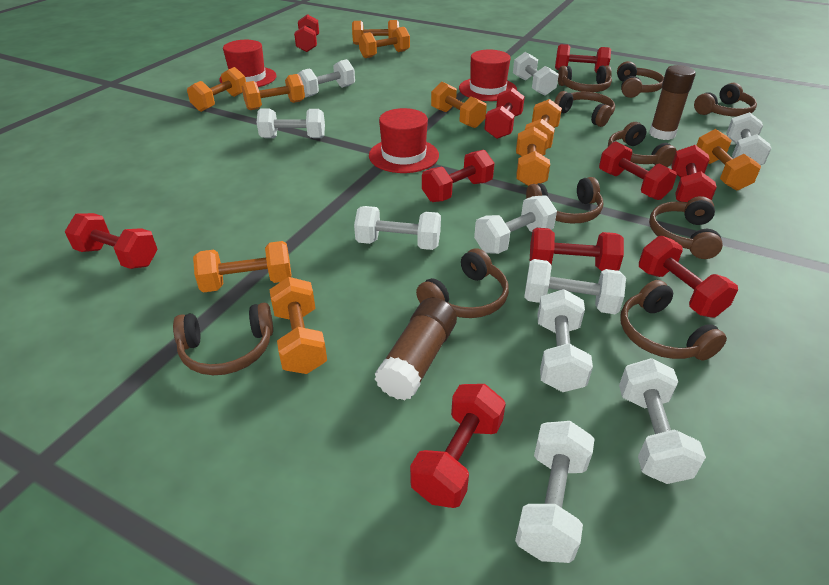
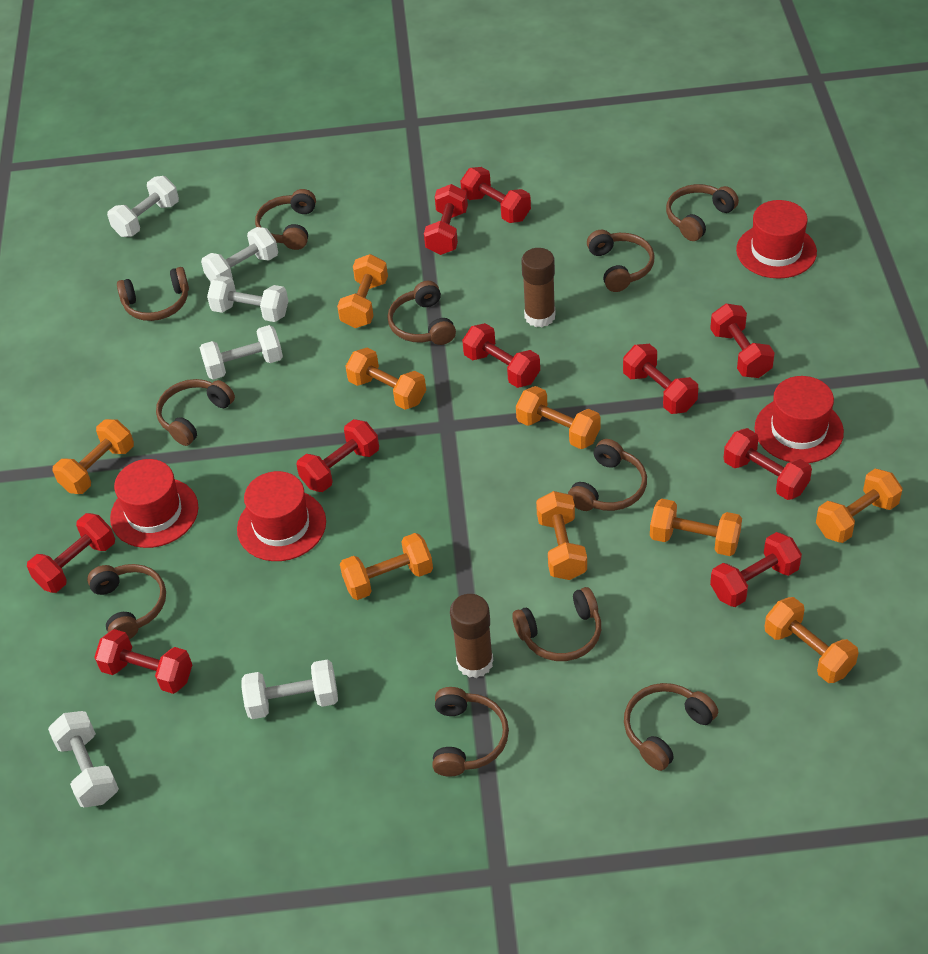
brown headphones: 10 -> 11
orange dumbbell: 10 -> 9
red hat: 3 -> 4
white dumbbell: 10 -> 6

